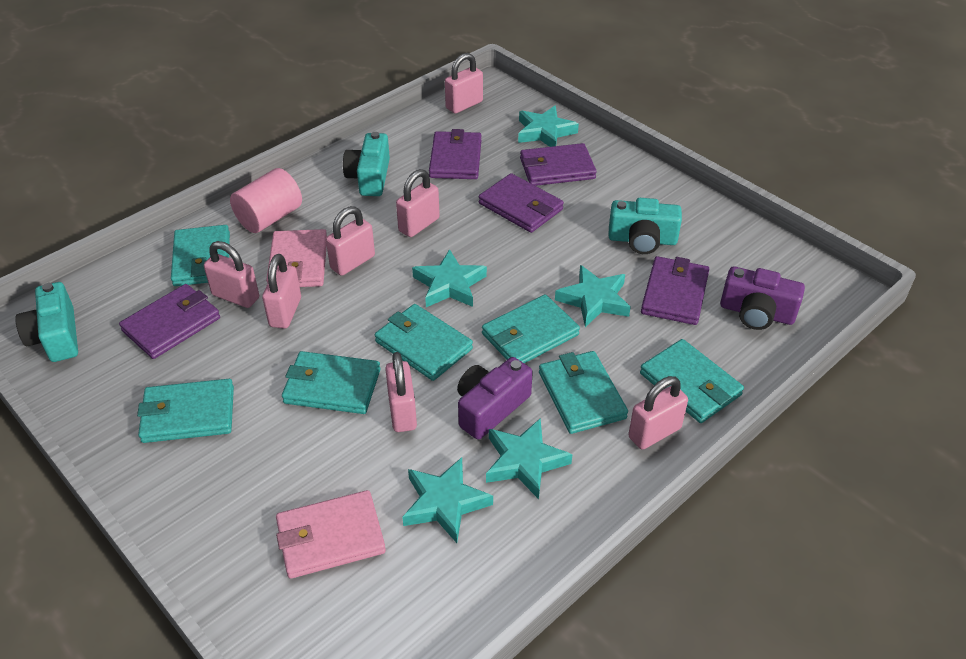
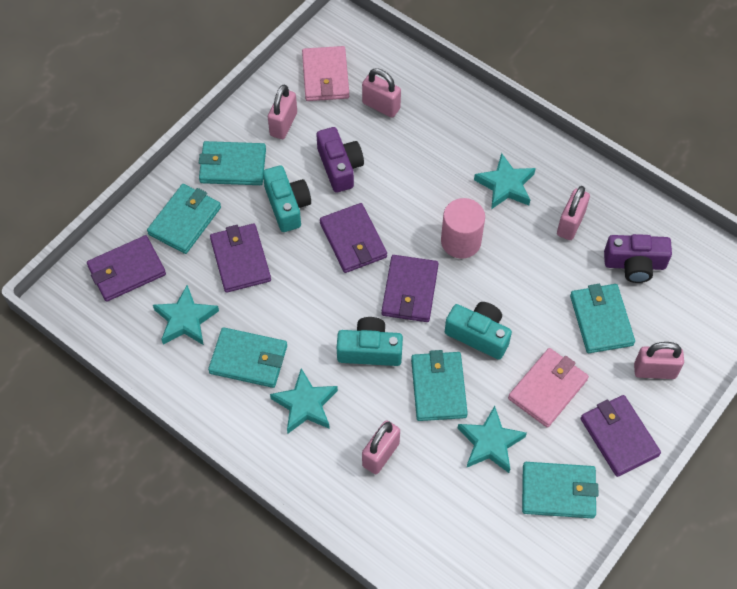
pink padlock: 7 -> 5
turquoise star: 5 -> 4
turquoise wallet: 7 -> 6

